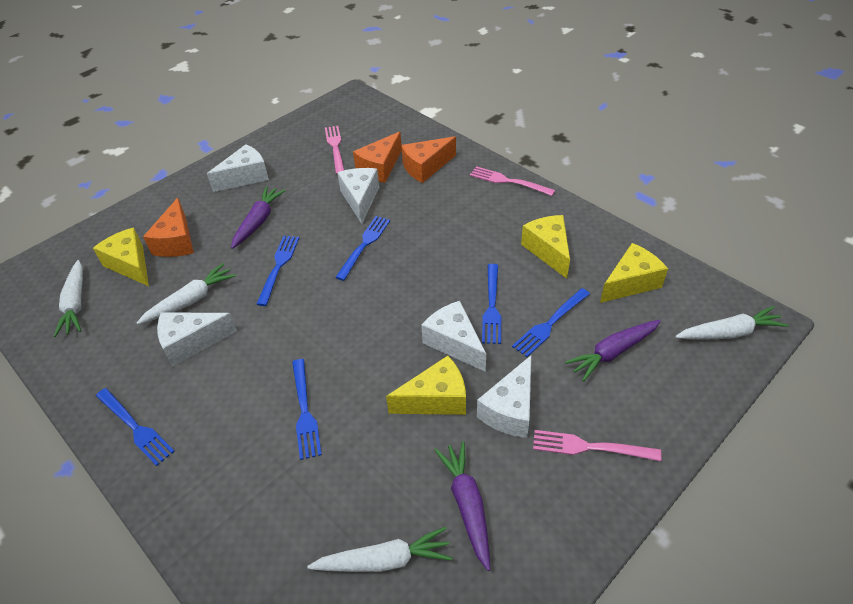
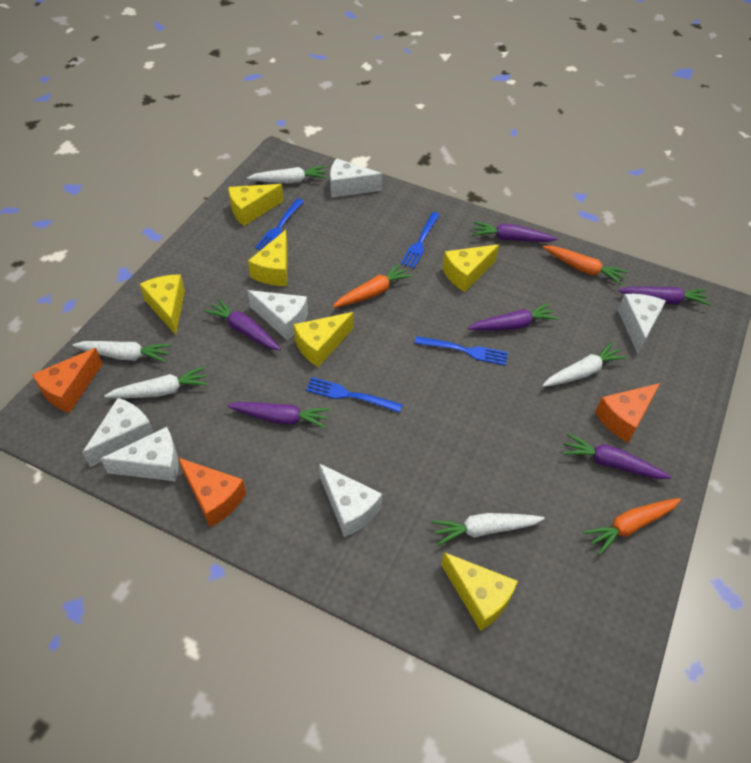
blue fork: 6 -> 4
orange carrot: 0 -> 3
pink fork: 3 -> 0
purple carrot: 3 -> 6
white carrot: 4 -> 5
white cheese: 5 -> 6
yellow cheese: 4 -> 6

